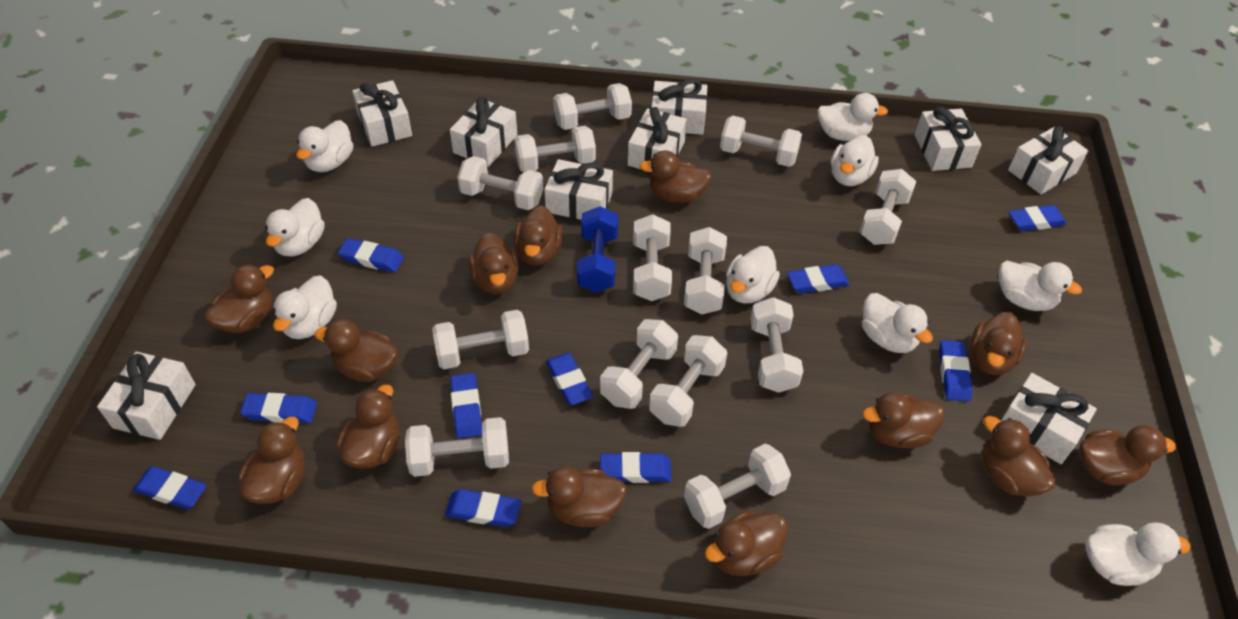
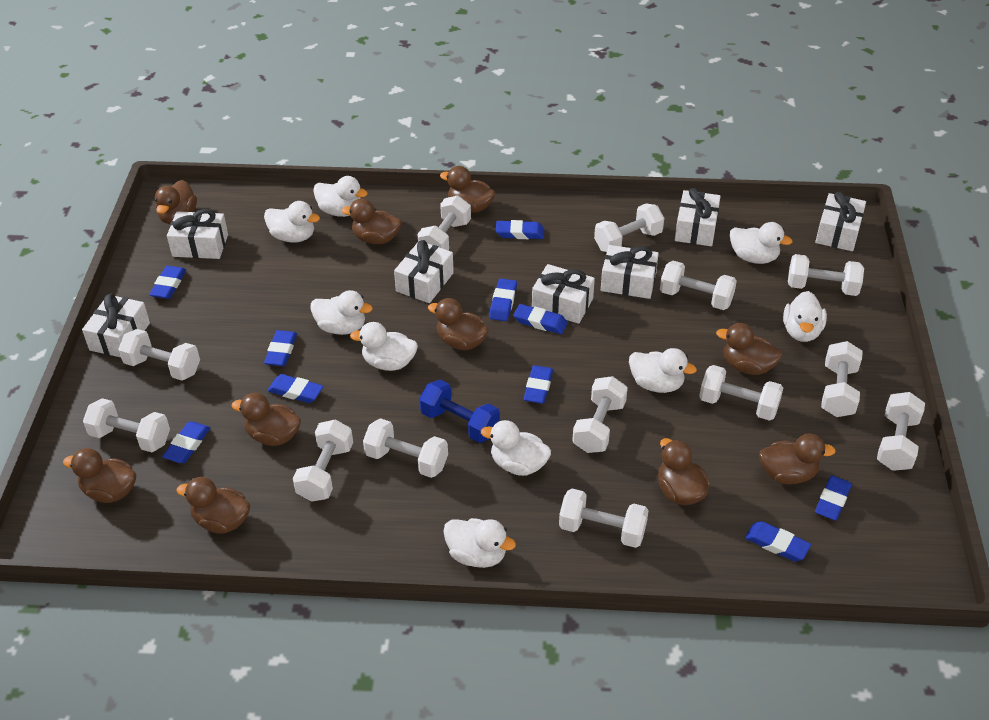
brown duck: 13 -> 10
white gift: 9 -> 7

